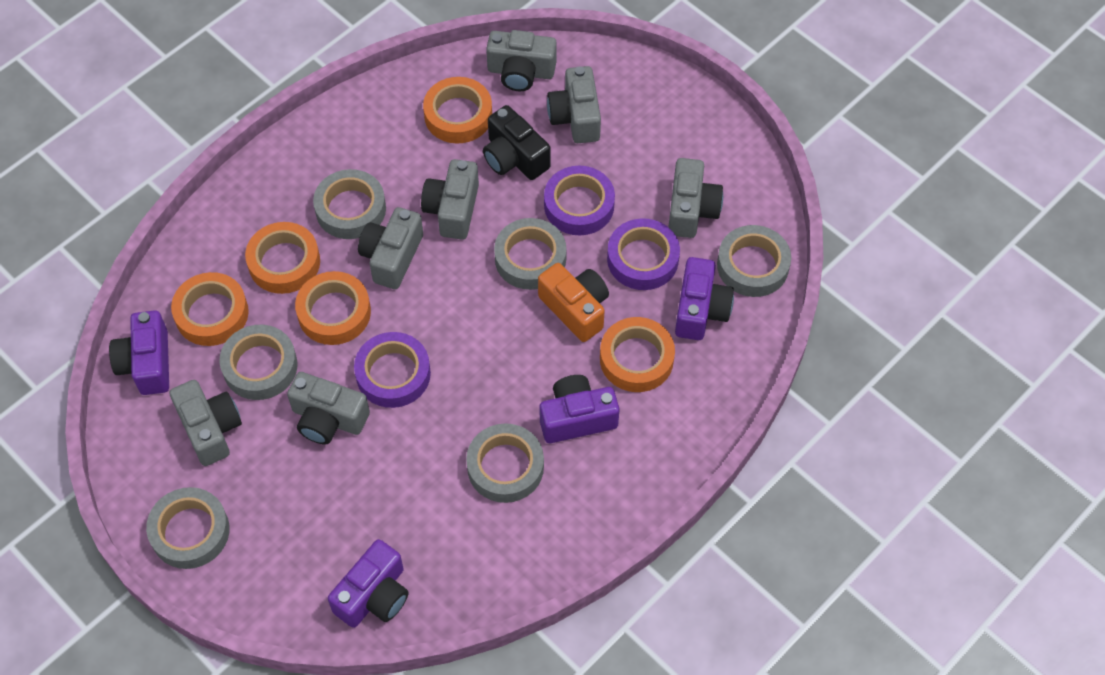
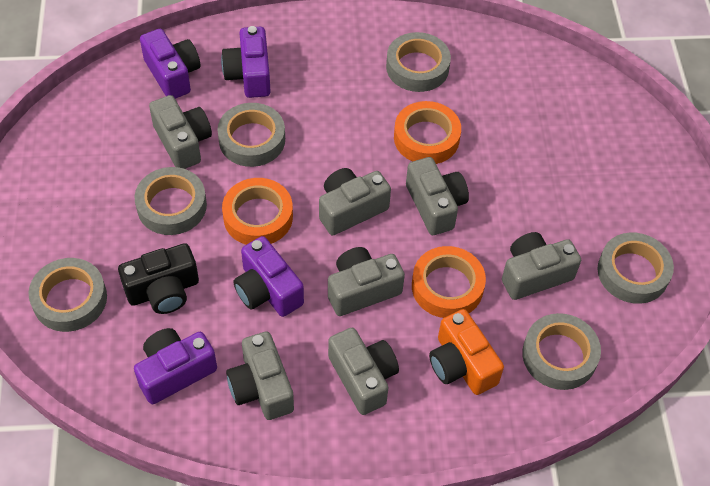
orange tape: 5 -> 3
purple tape: 3 -> 0

